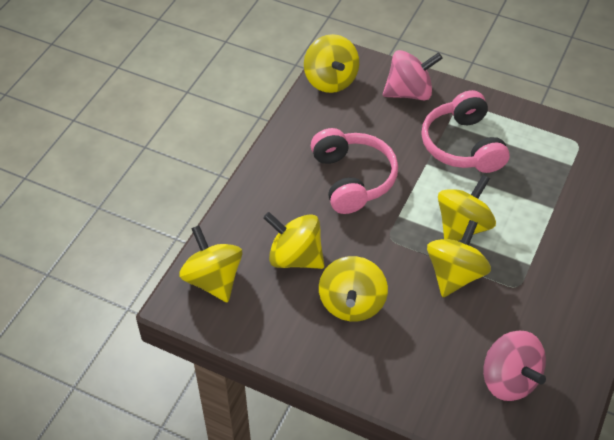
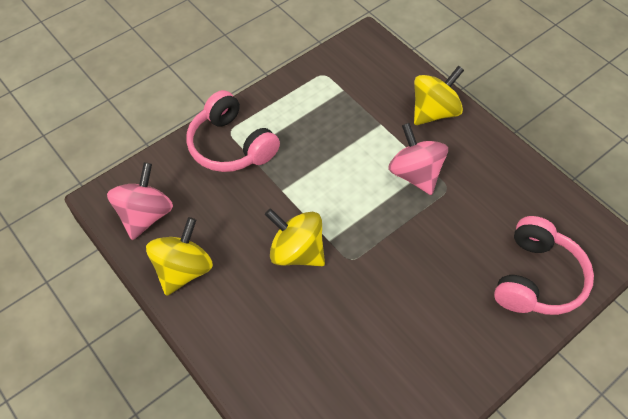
yellow spinning top: 6 -> 3

